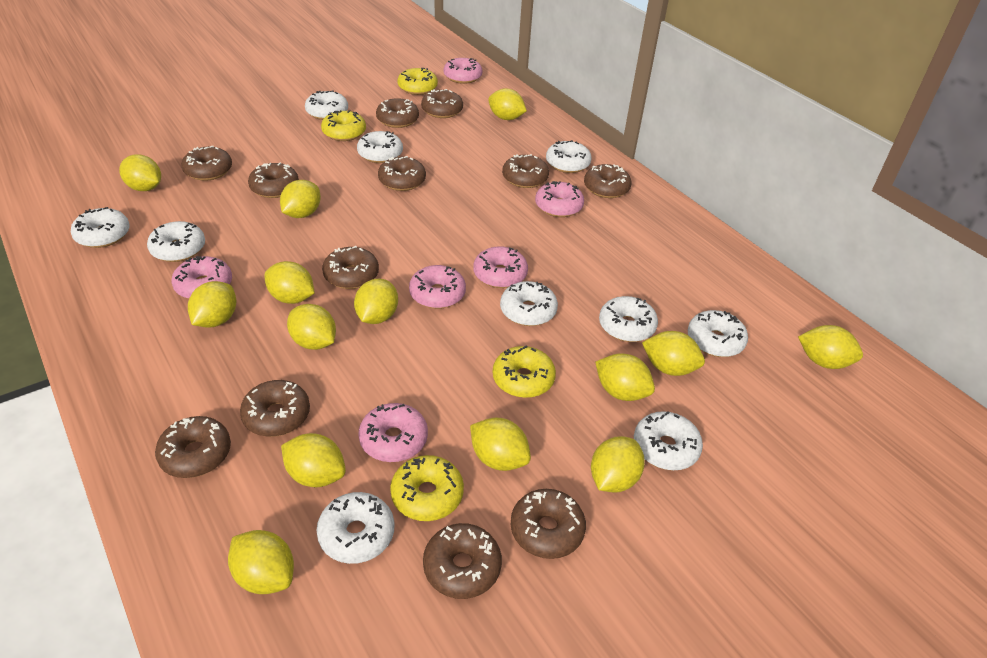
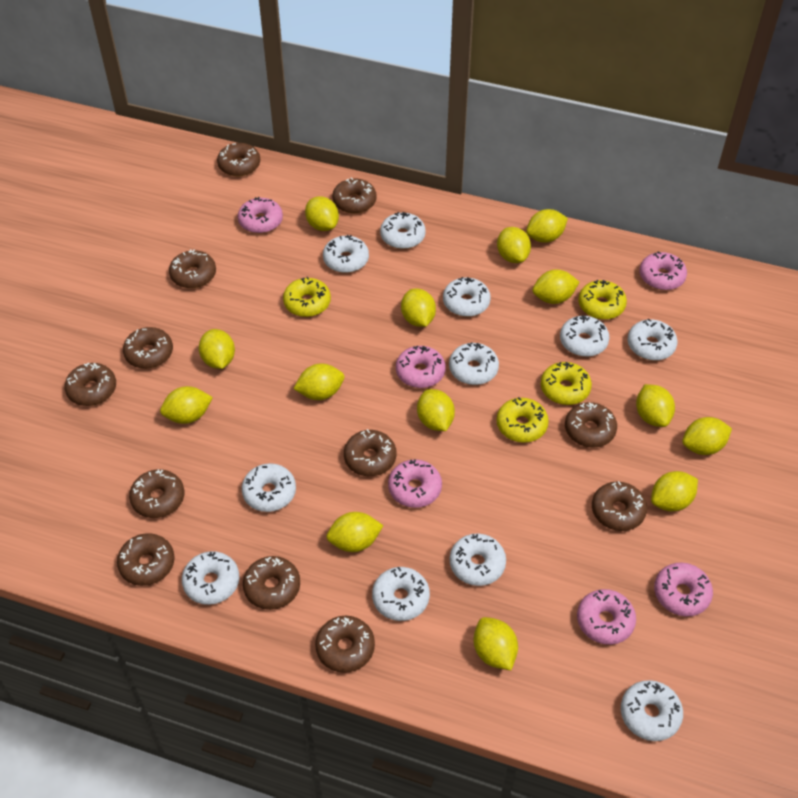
white donut: 10 -> 11

